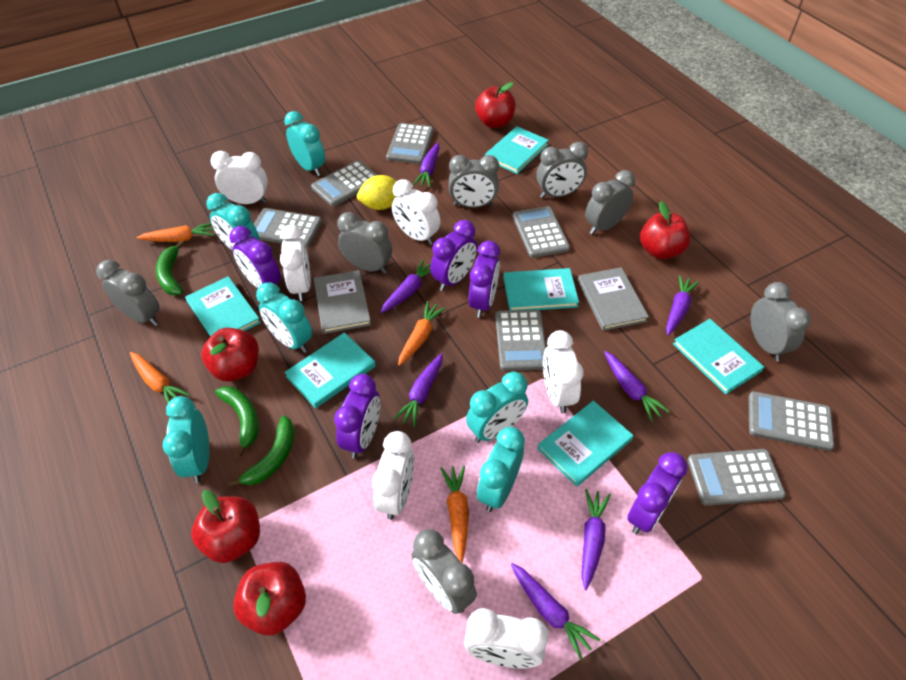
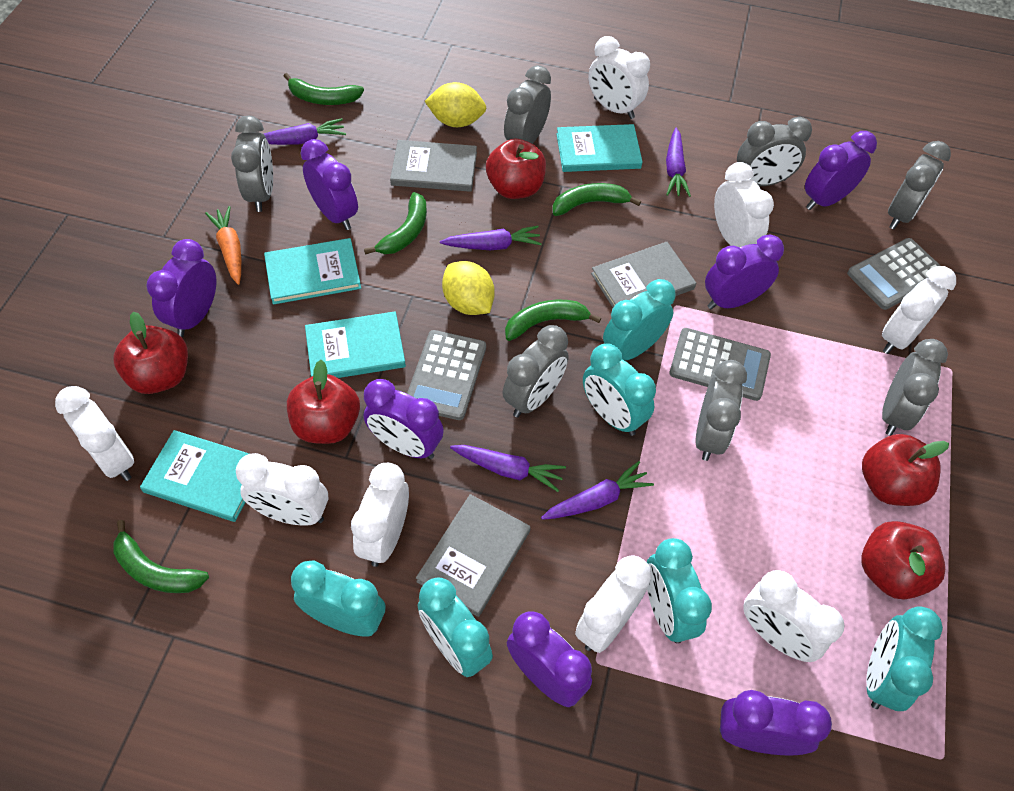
green banana: 3 -> 5
grey book: 2 -> 3
grey calculator: 7 -> 3
orange carrot: 4 -> 1
purple carrot: 7 -> 5
purple clock: 5 -> 7
turquoise book: 6 -> 4
white clock: 6 -> 8
yellow lemon: 1 -> 2

